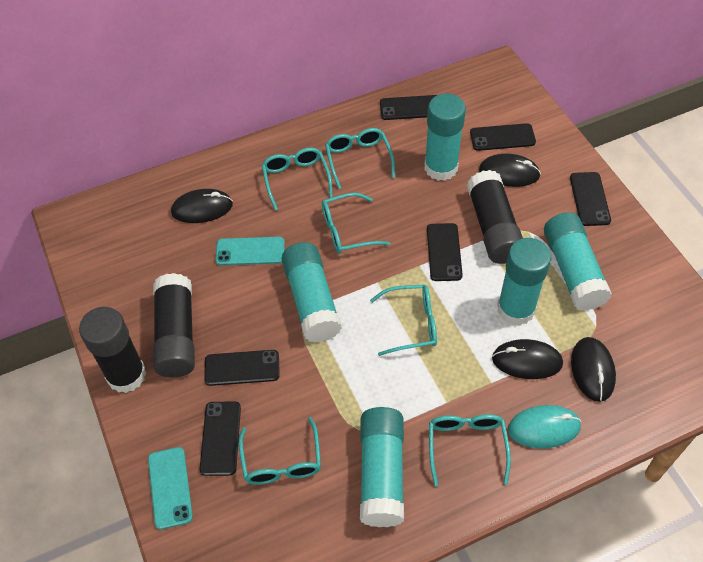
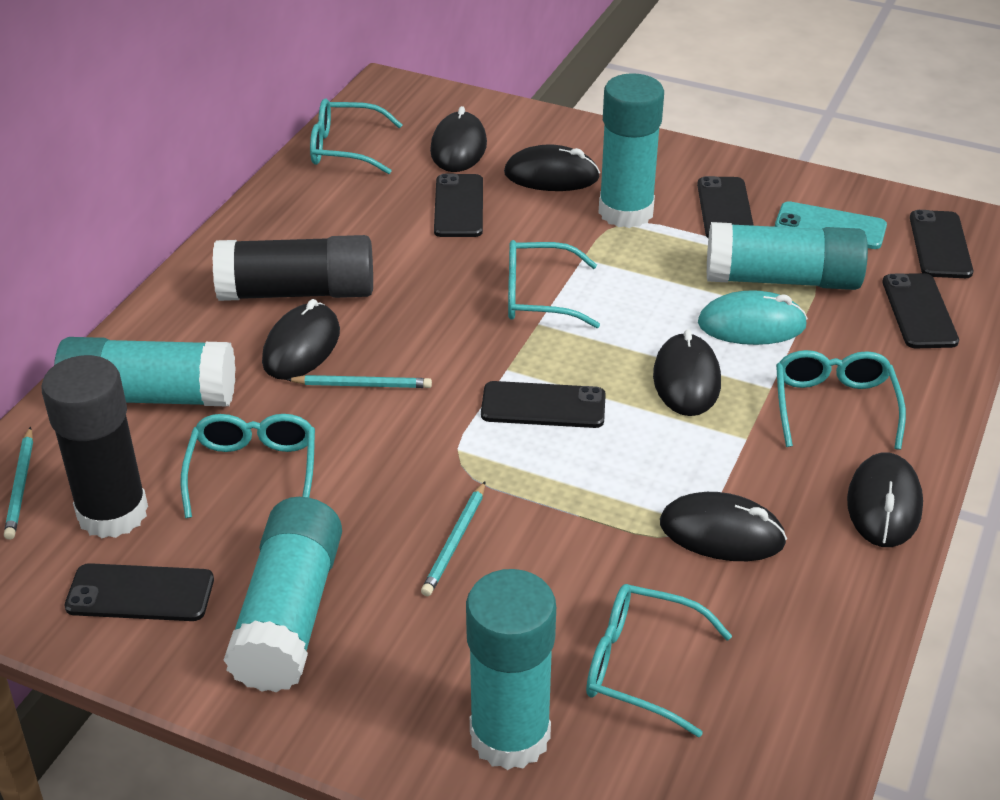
black glue stick: 3 -> 2
black mouse: 4 -> 6
turquoise glasses: 6 -> 5
turquoise pencil: 0 -> 3
turquoise phone: 2 -> 1

